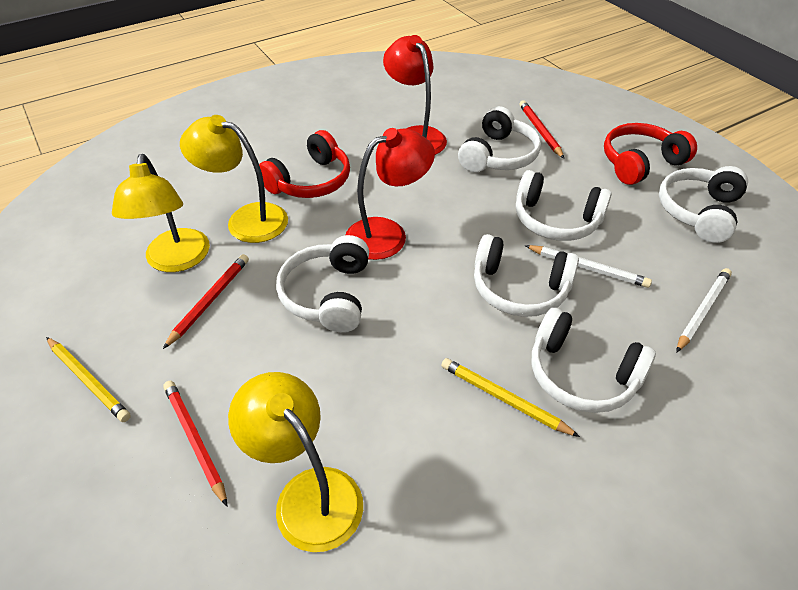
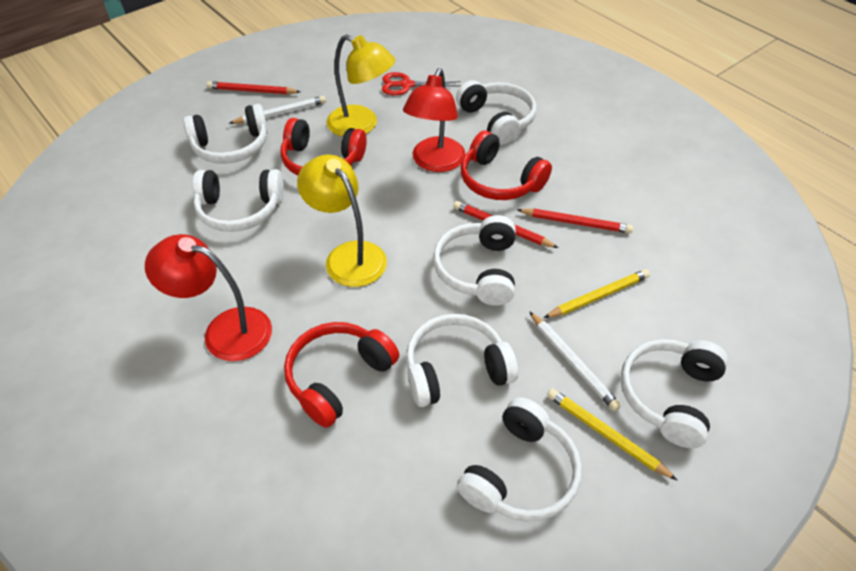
red headphones: 2 -> 3
red scissors: 0 -> 1
white headphones: 6 -> 7
yellow lamp: 3 -> 2

